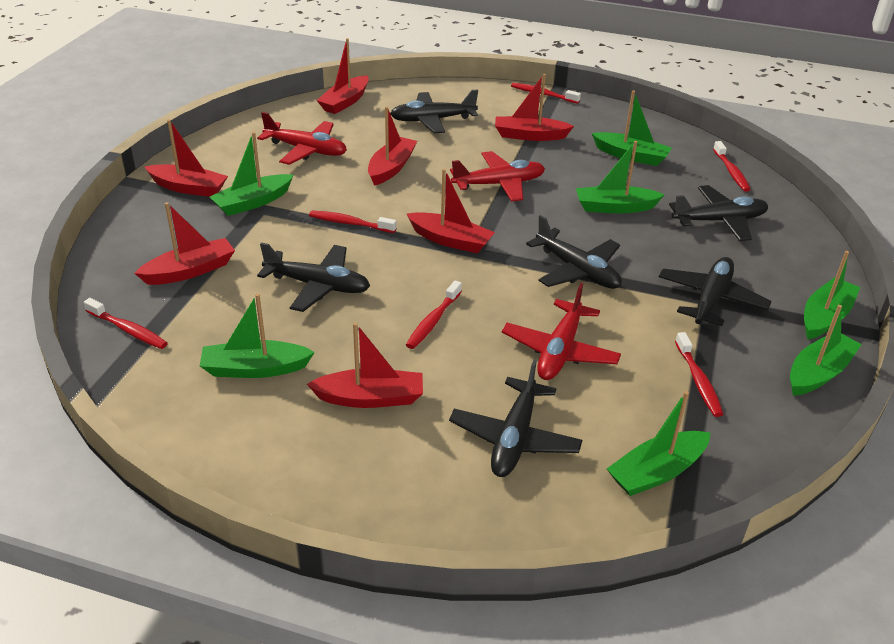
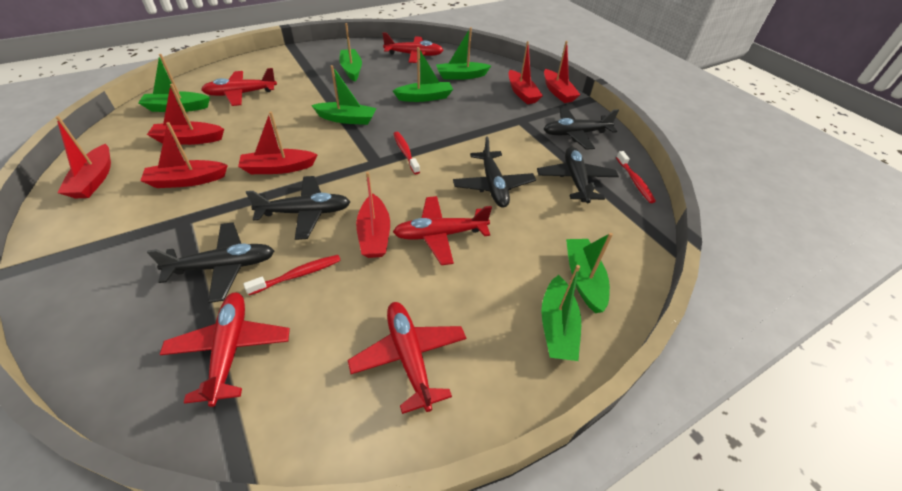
black plane: 6 -> 5
red plane: 3 -> 5
red toothbrush: 6 -> 3

